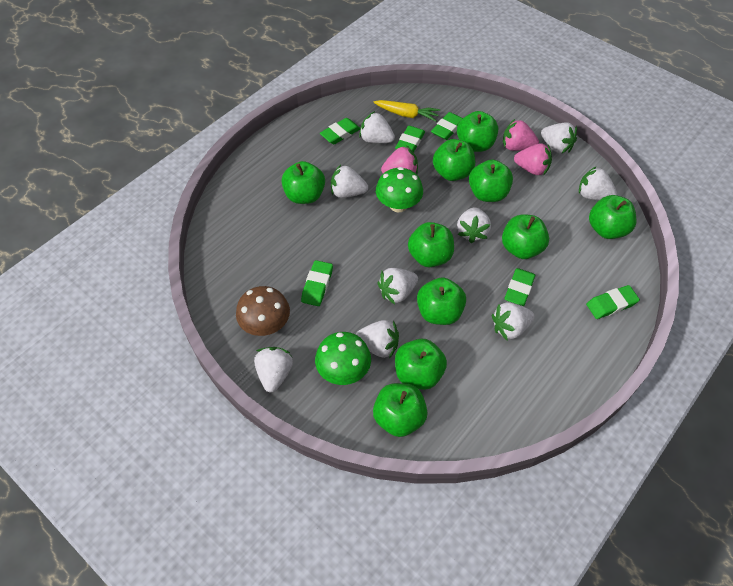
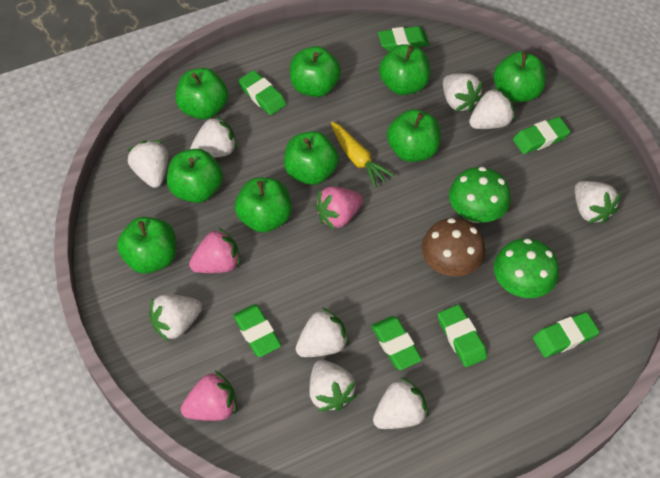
green apple: 10 -> 9
green eraser: 6 -> 7

